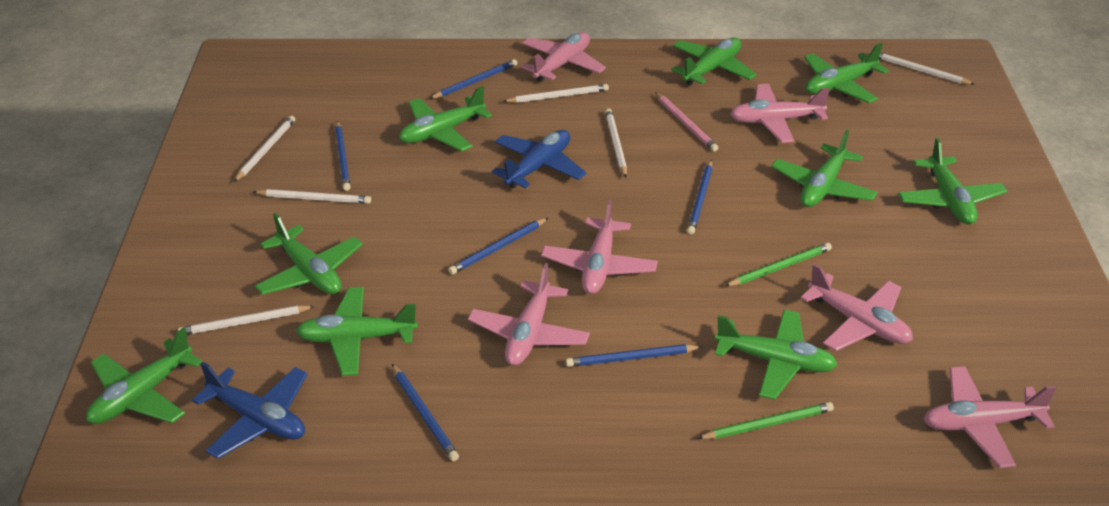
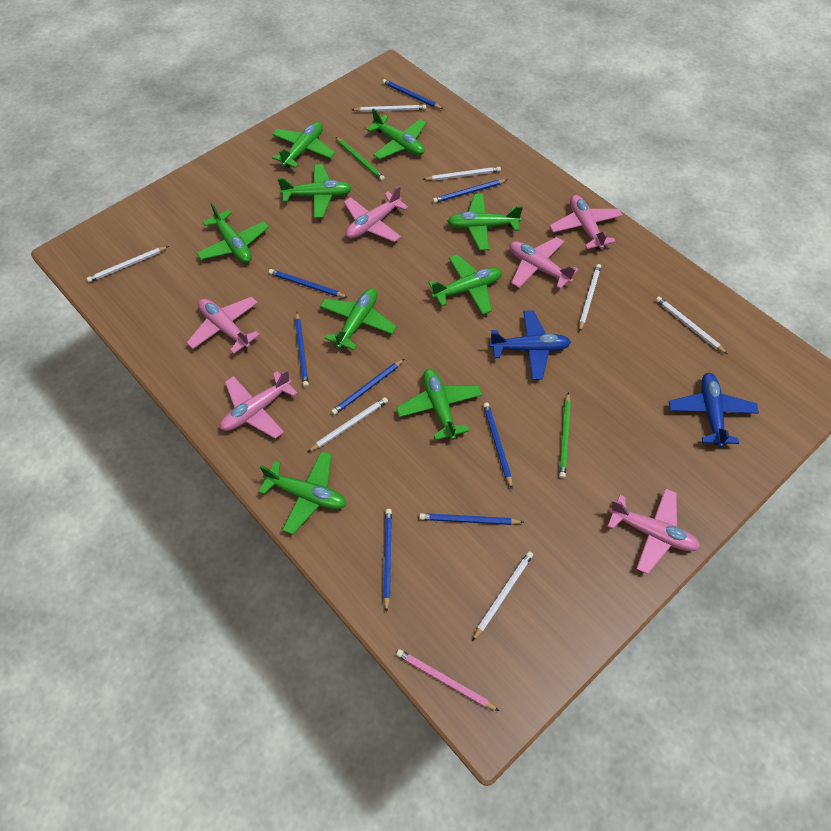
blue pencil: 6 -> 8
white pencil: 6 -> 7

